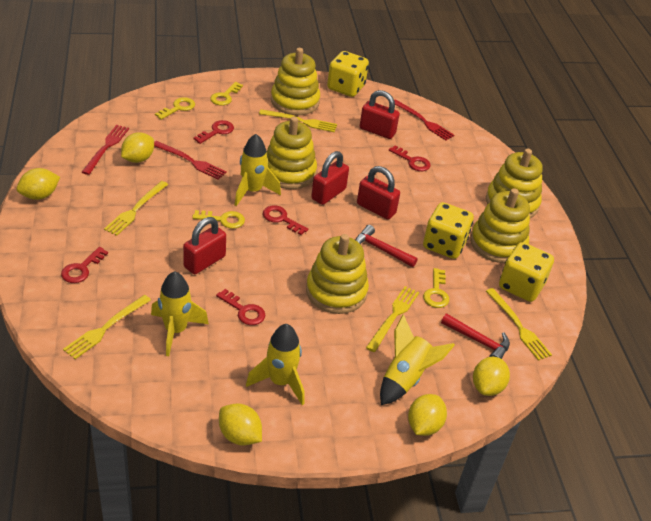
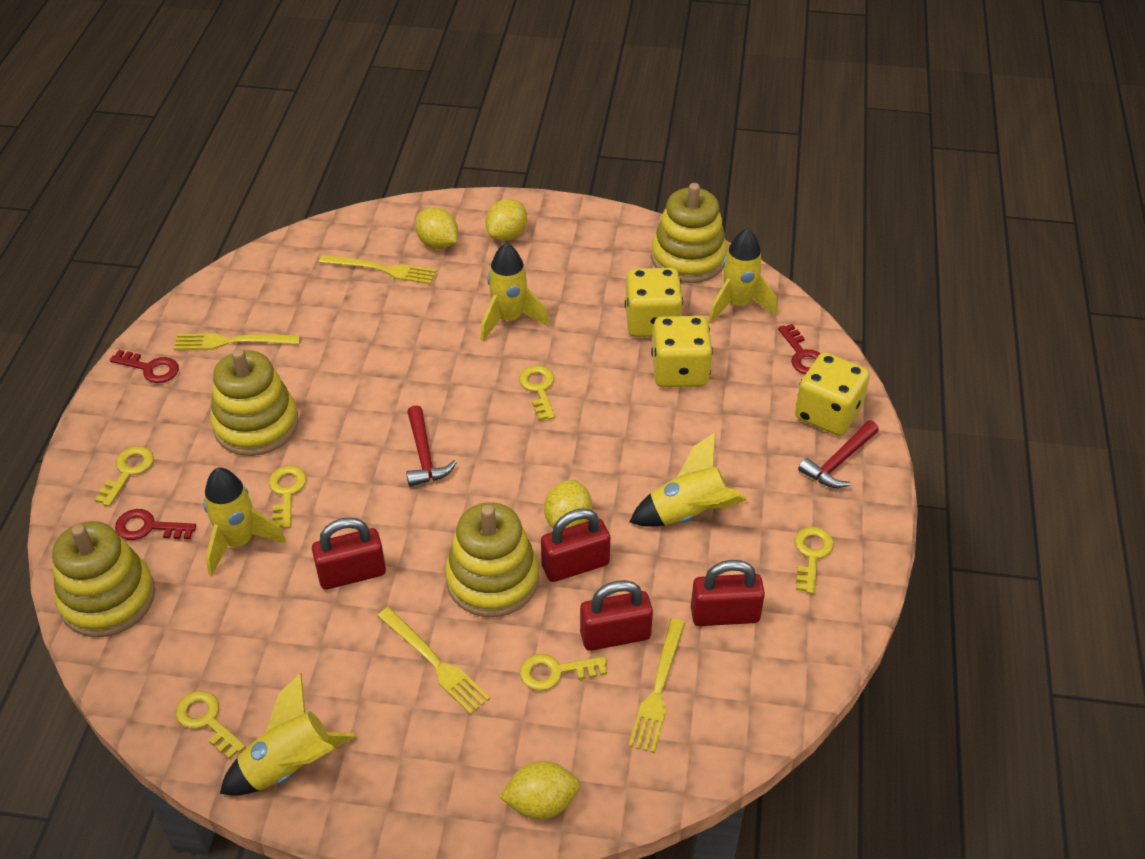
red fork: 3 -> 0
red key: 5 -> 3
yellow fork: 5 -> 4
yellow key: 4 -> 6
yellow lemon: 5 -> 4
yellow rocket: 4 -> 5
yellow stacking toy: 5 -> 4

